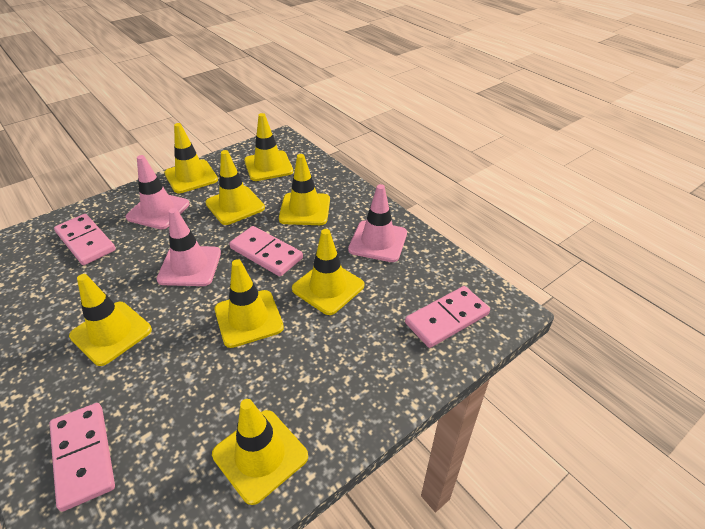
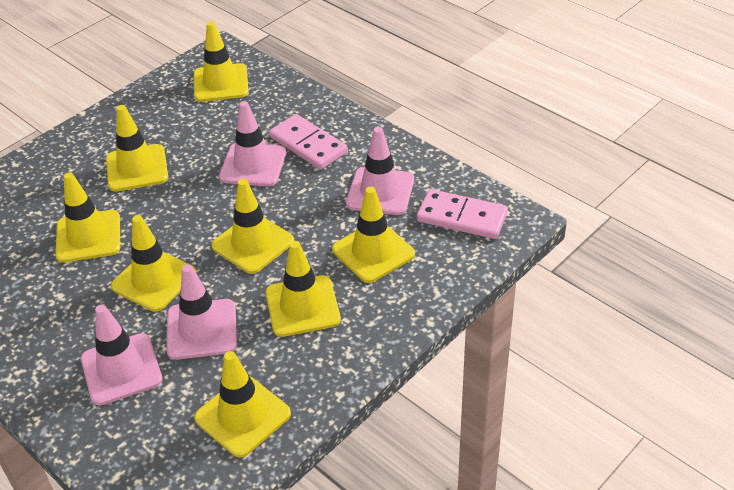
pink domino: 4 -> 2
pink traffic cone: 3 -> 4

